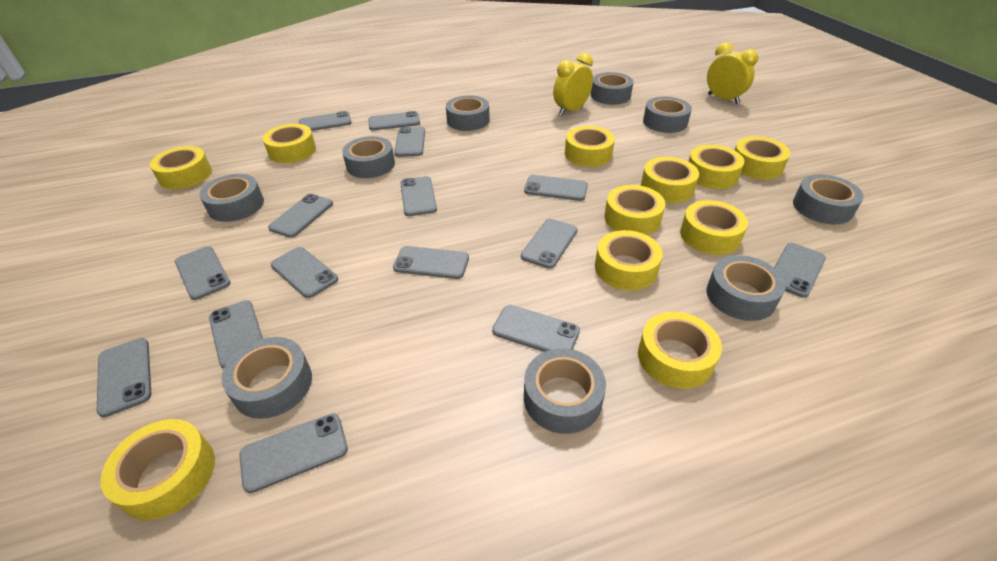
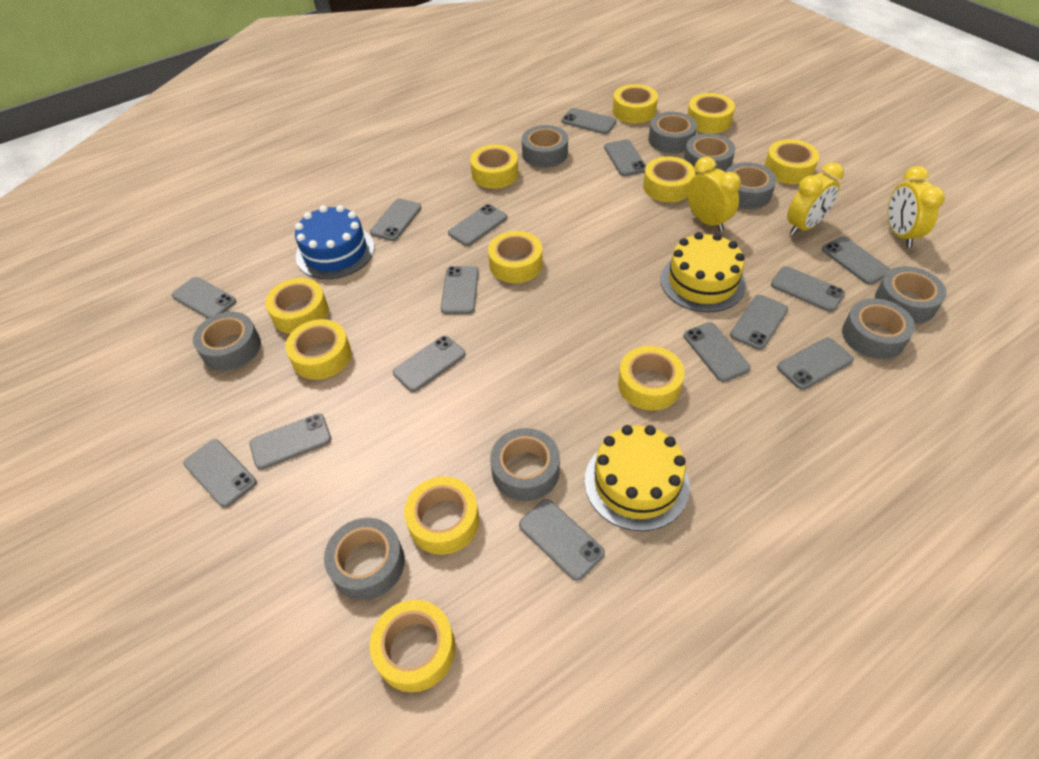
blue cake: 0 -> 1
yellow cake: 0 -> 2
yellow clock: 2 -> 3

